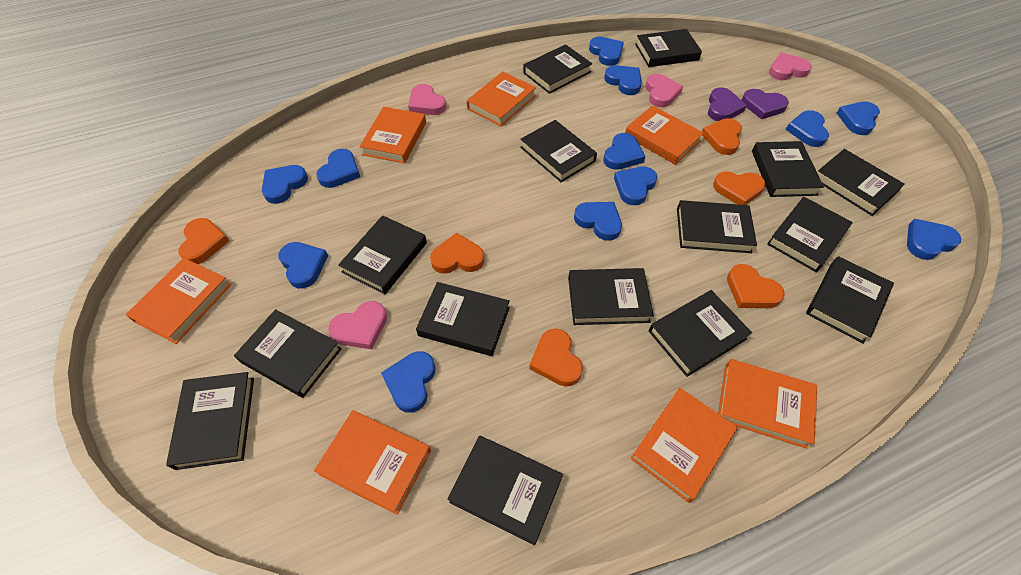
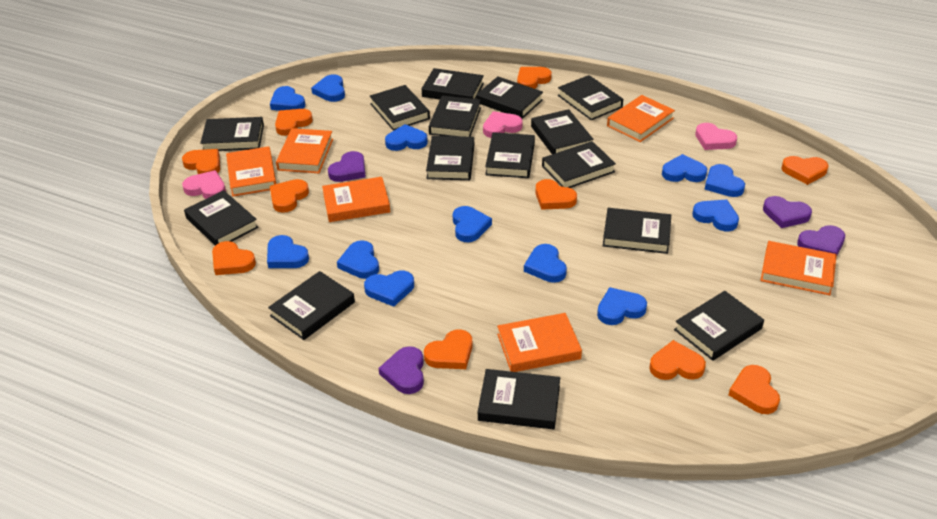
orange book: 7 -> 6
orange heart: 6 -> 10
pink heart: 4 -> 3
purple heart: 2 -> 4

